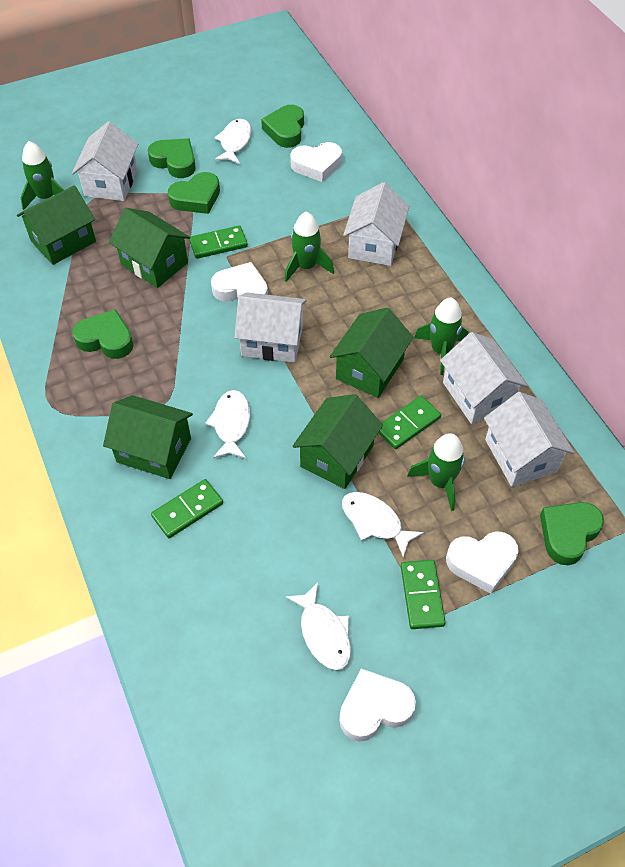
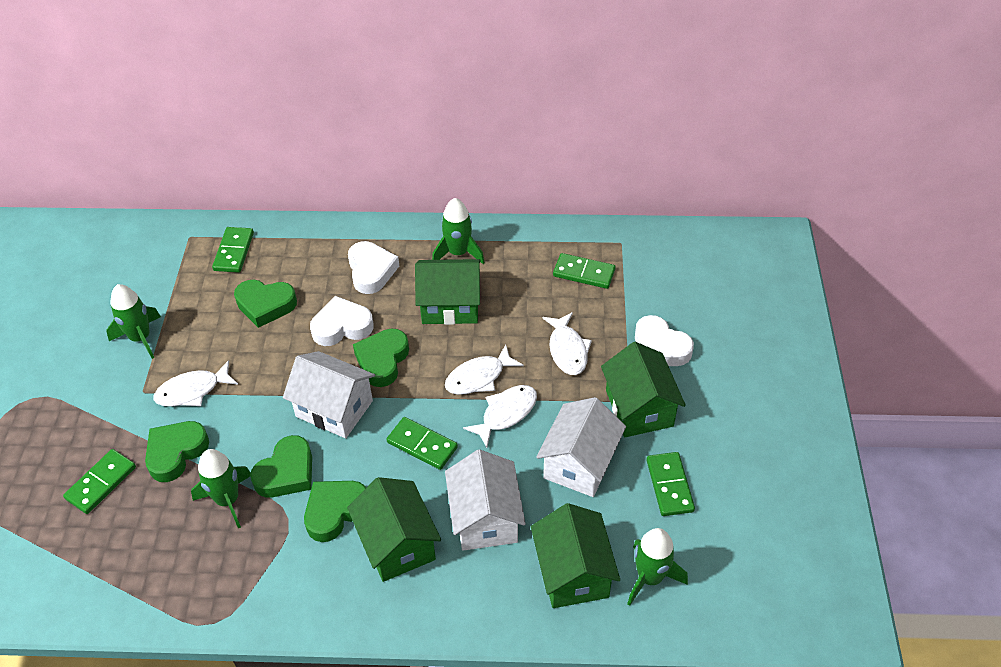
green domino: 4 -> 5
green house: 5 -> 4
white heart: 4 -> 3
white house: 5 -> 3

